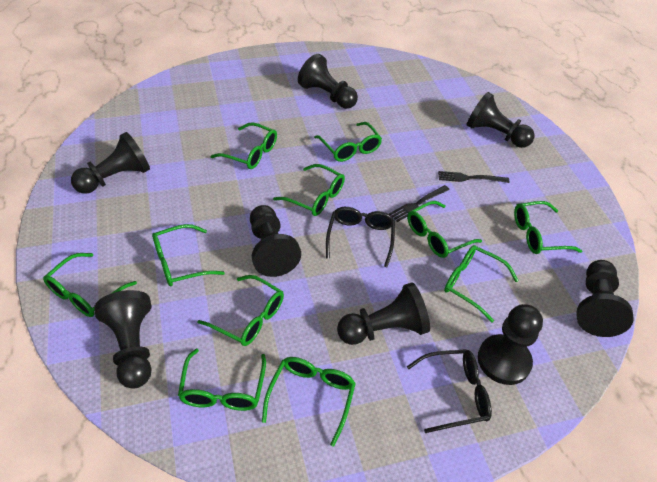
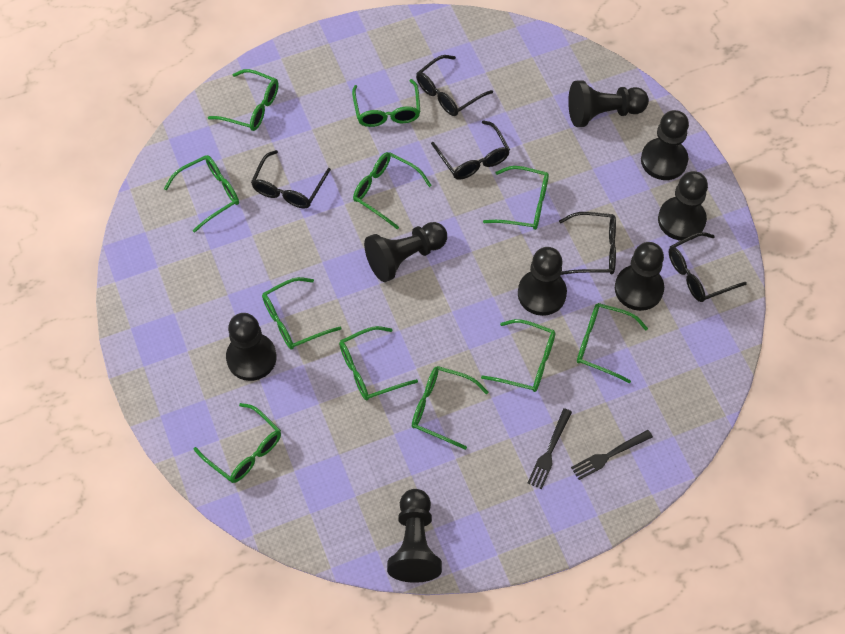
black glasses: 2 -> 5

